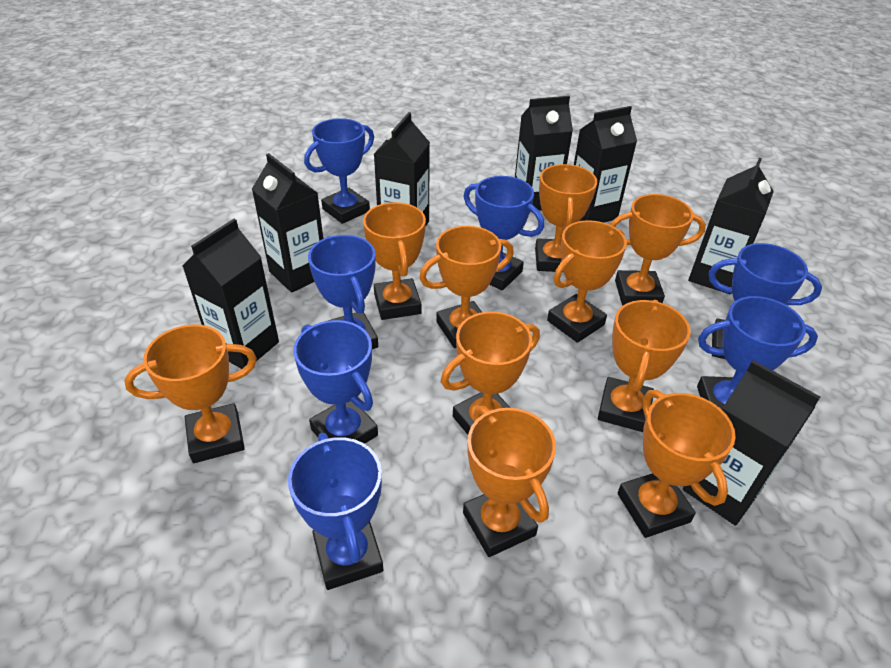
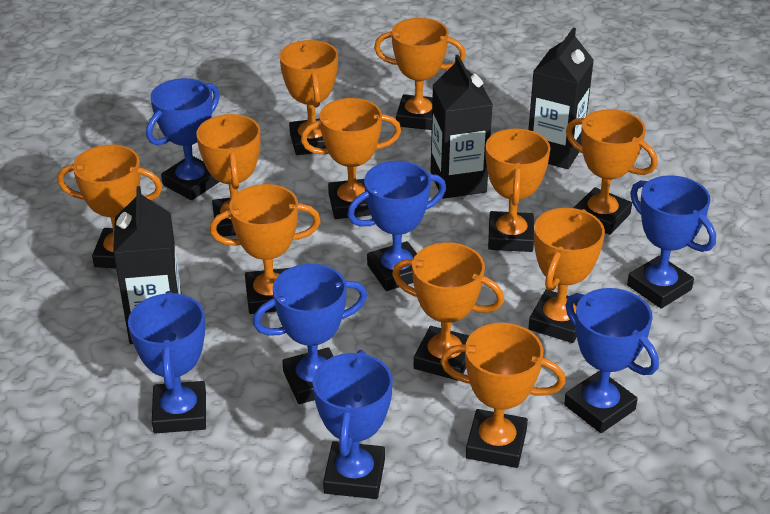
black carton: 7 -> 3
orange trophy: 10 -> 11

